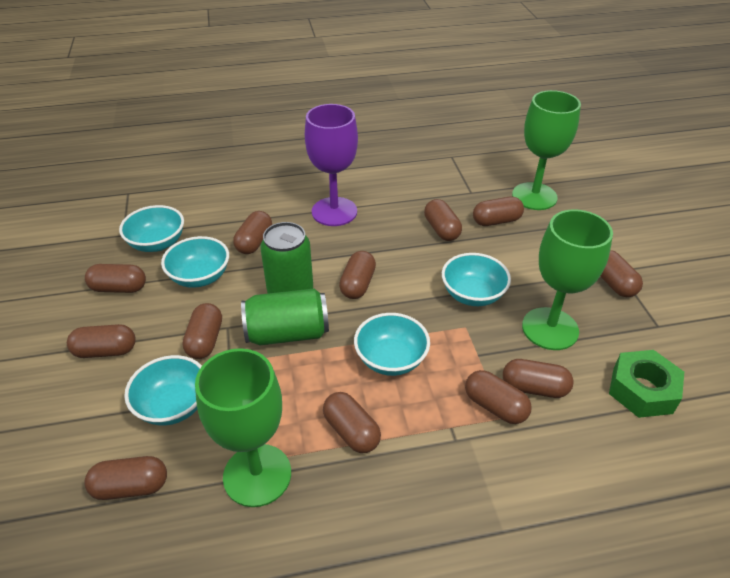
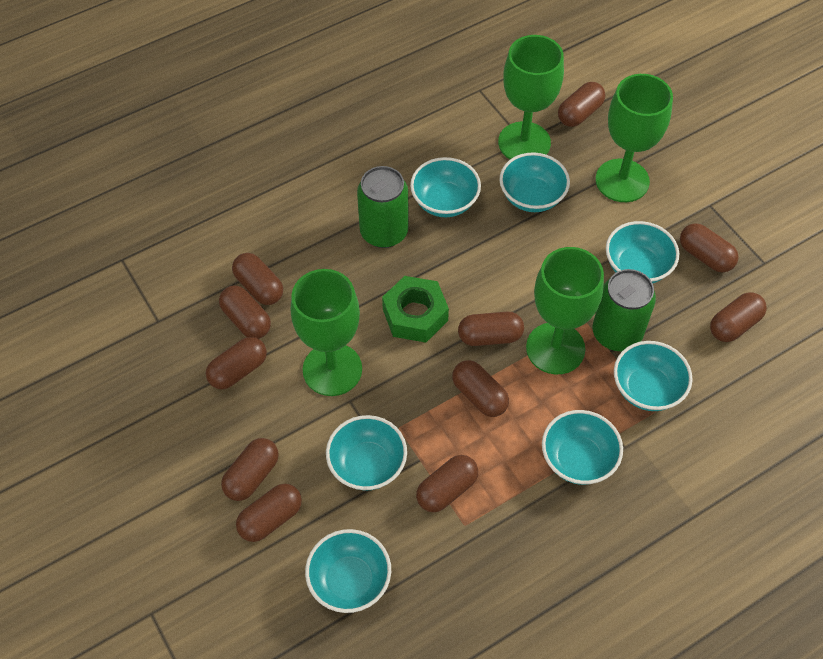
brown capsule: 12 -> 11
green goblet: 3 -> 4
purple goblet: 1 -> 0
turquoise bowl: 5 -> 7

